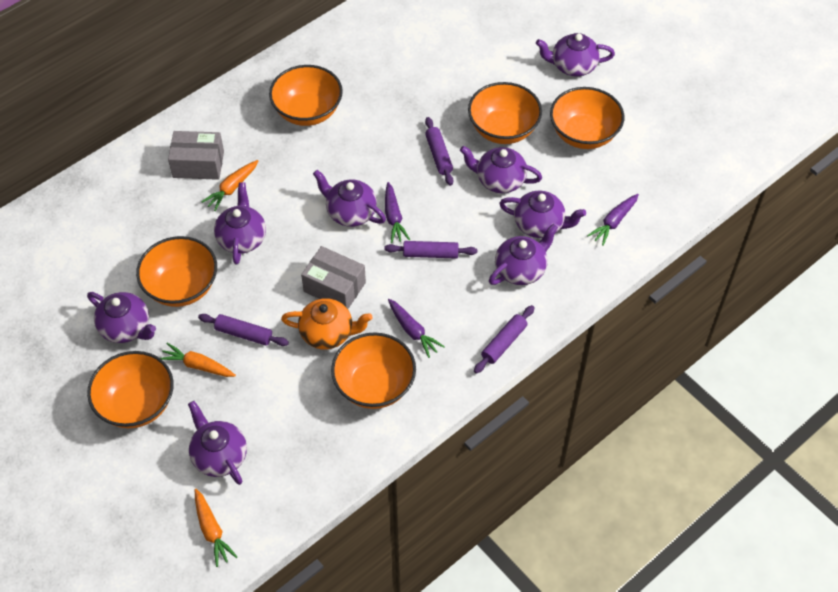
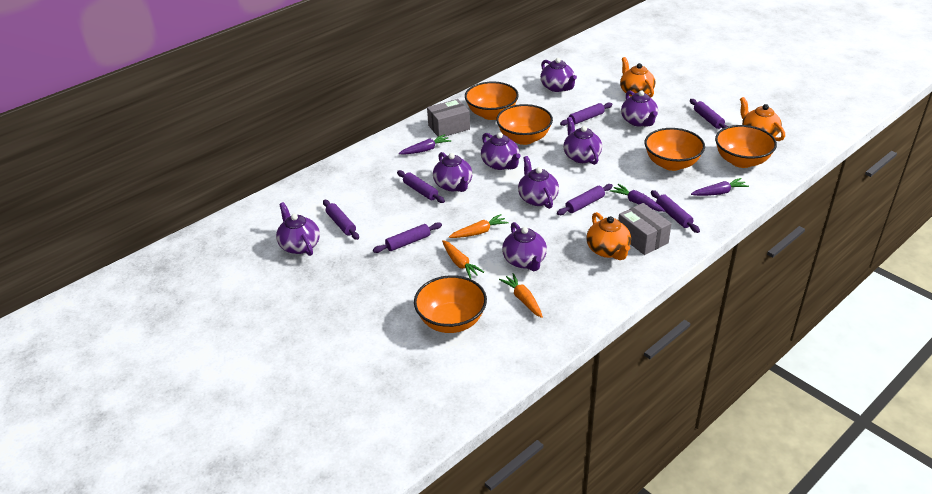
orange bowl: 6 -> 5
orange teapot: 1 -> 3
purple rolling pin: 4 -> 7

